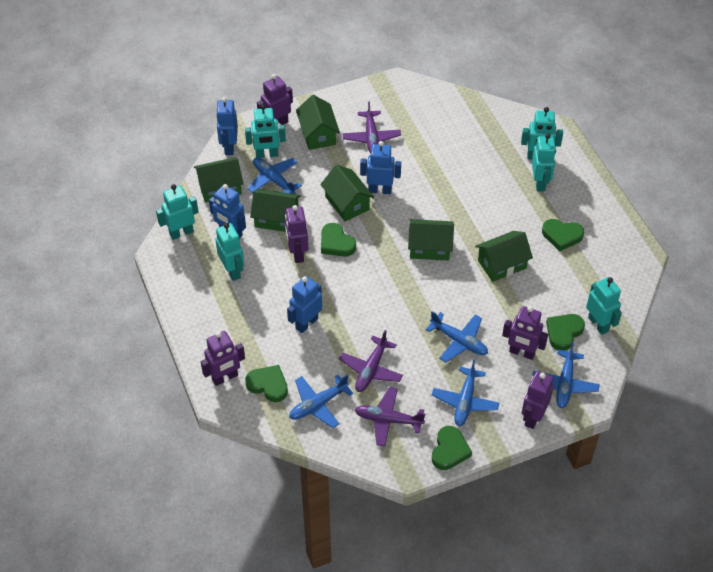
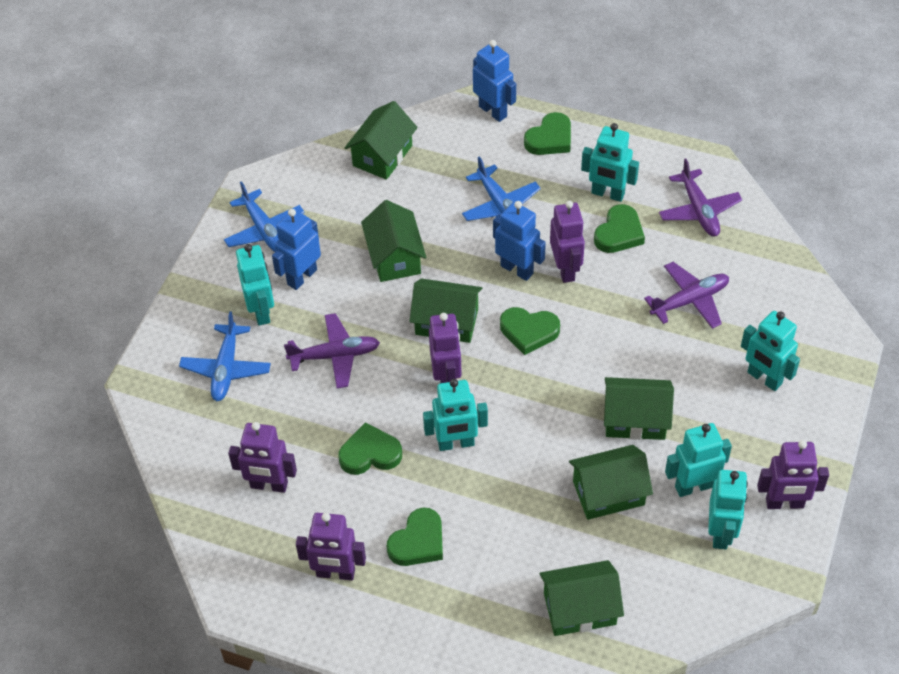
blue plane: 5 -> 3
blue robot: 4 -> 3

